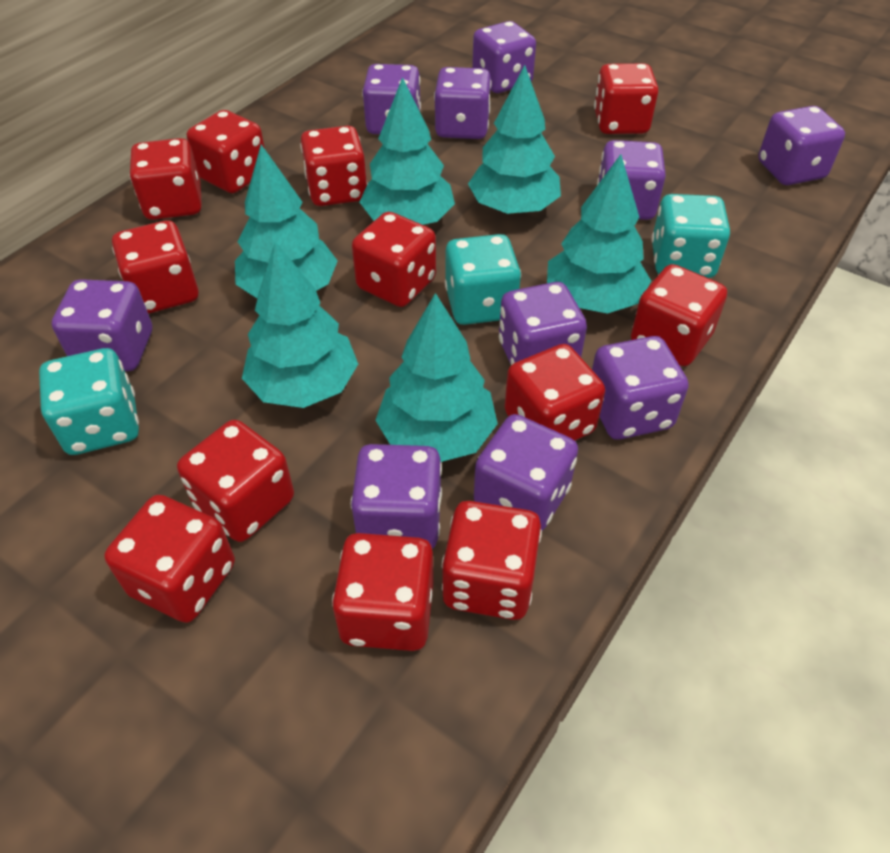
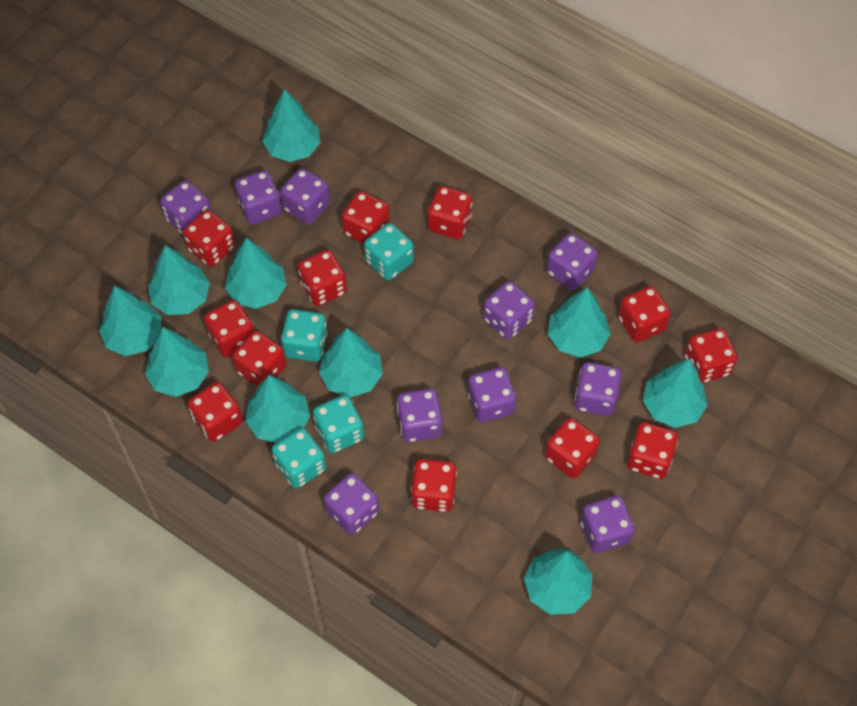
turquoise dice: 3 -> 4
turquoise tree: 6 -> 10

